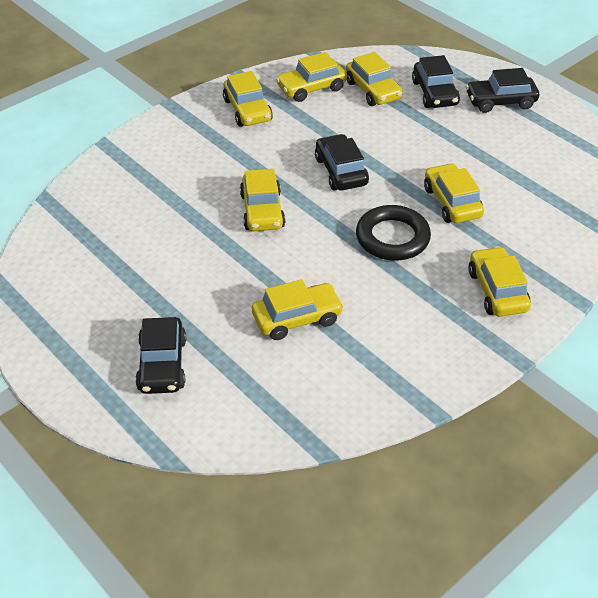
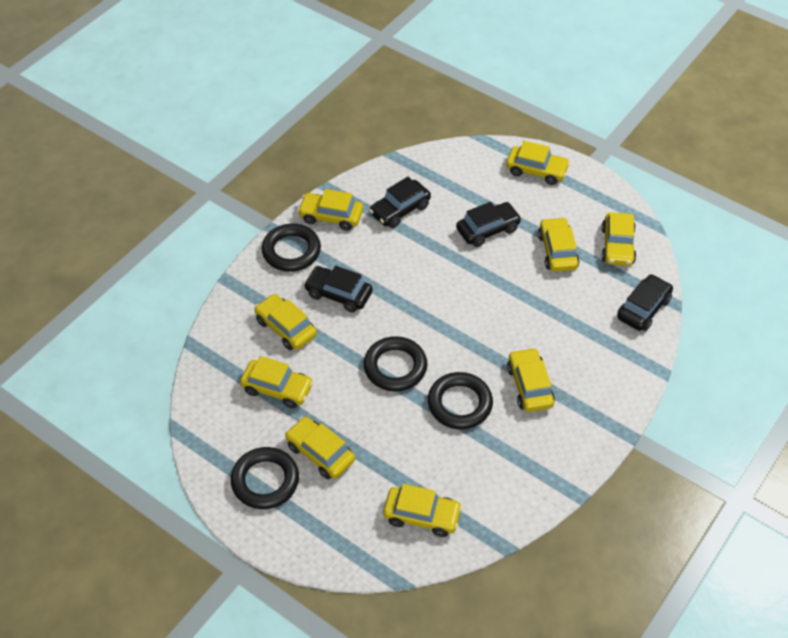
black ring: 1 -> 4
yellow car: 7 -> 9

